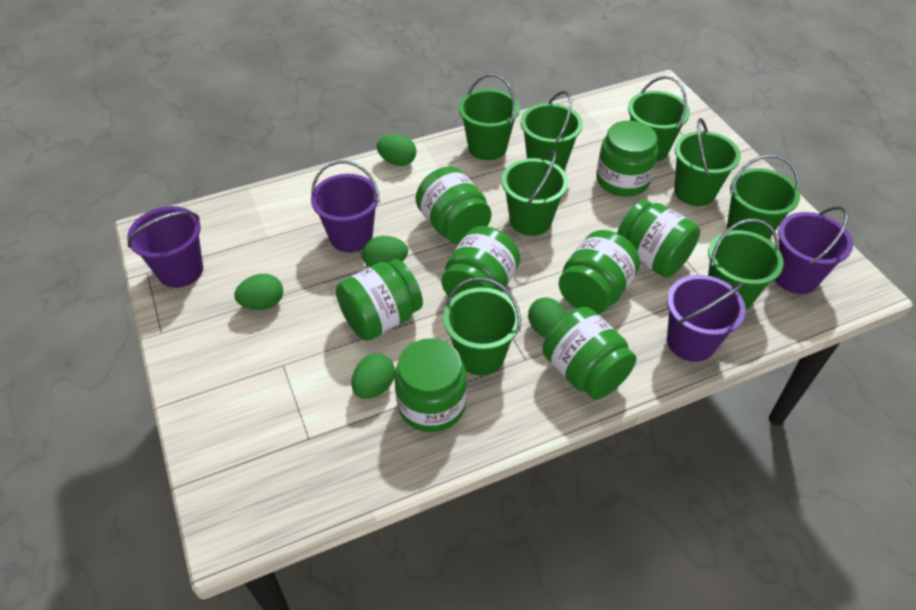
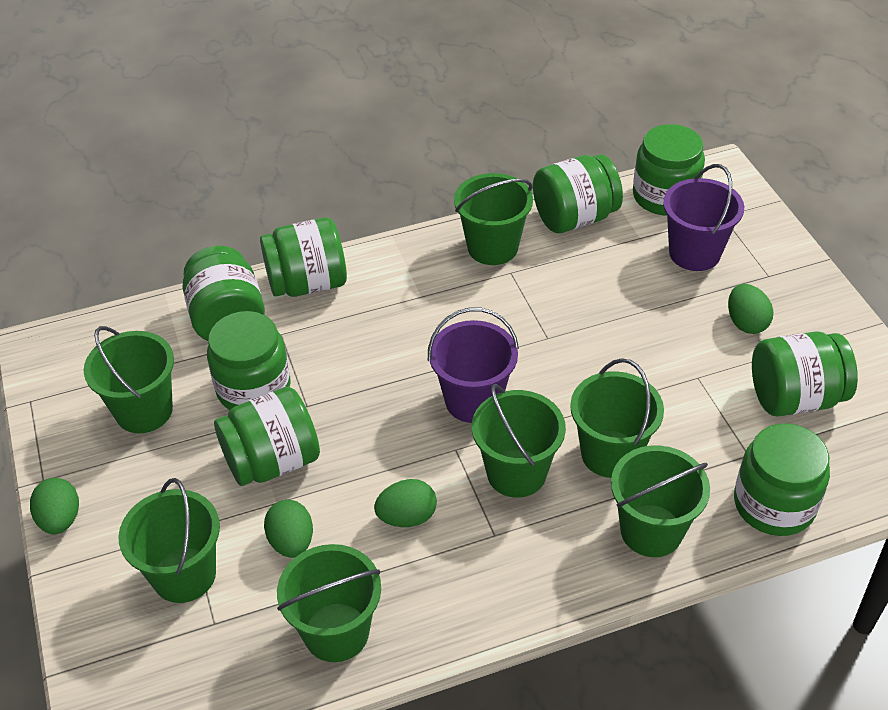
green bucket: 8 -> 7
green egg: 5 -> 4
purple bucket: 4 -> 2

